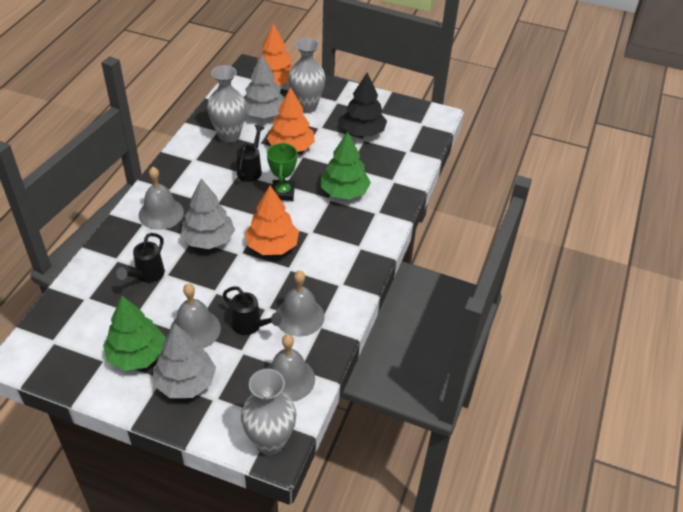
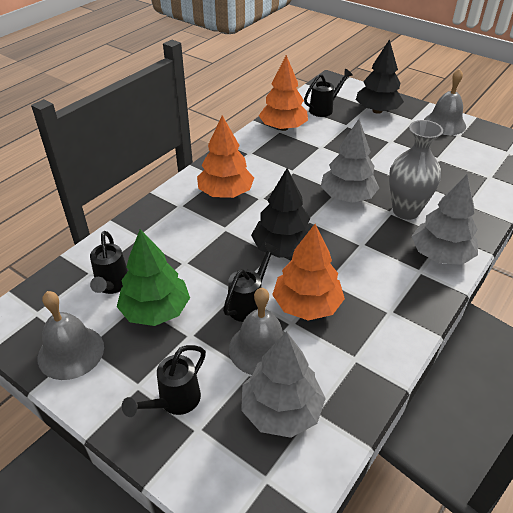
black tree: 1 -> 2
black watering can: 3 -> 4
green tree: 2 -> 1
green trophy: 1 -> 0
grey bell: 4 -> 3
grey vase: 3 -> 1

